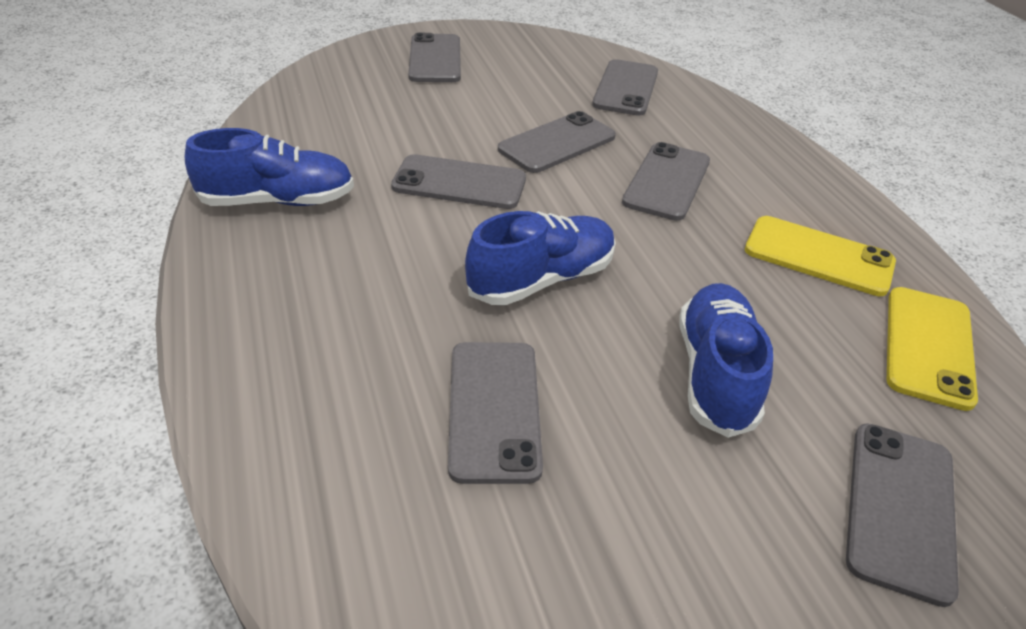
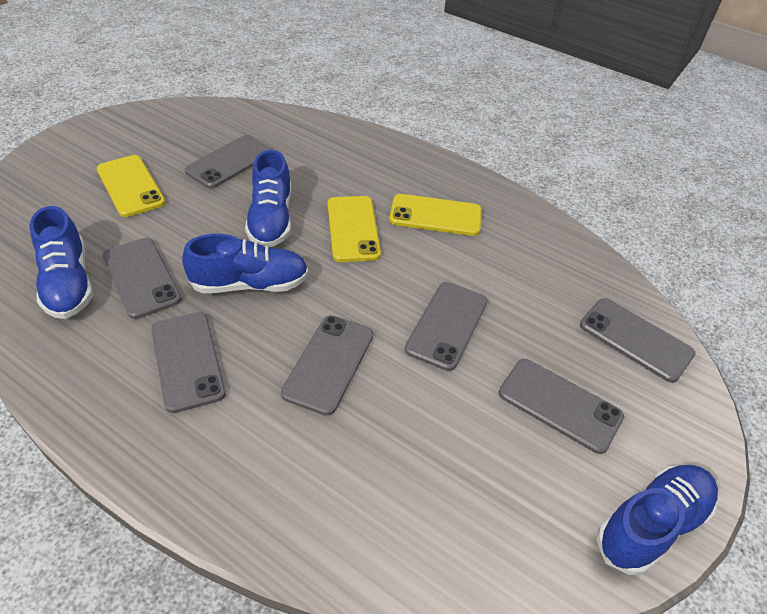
blue shoe: 3 -> 4
yellow phone: 2 -> 3

